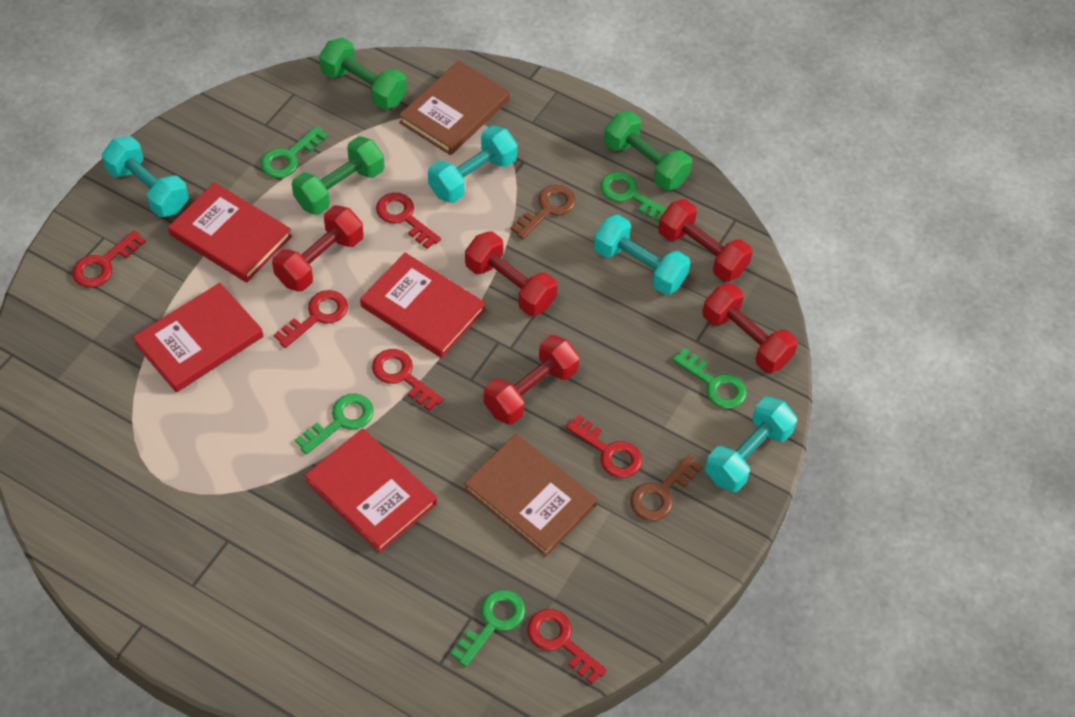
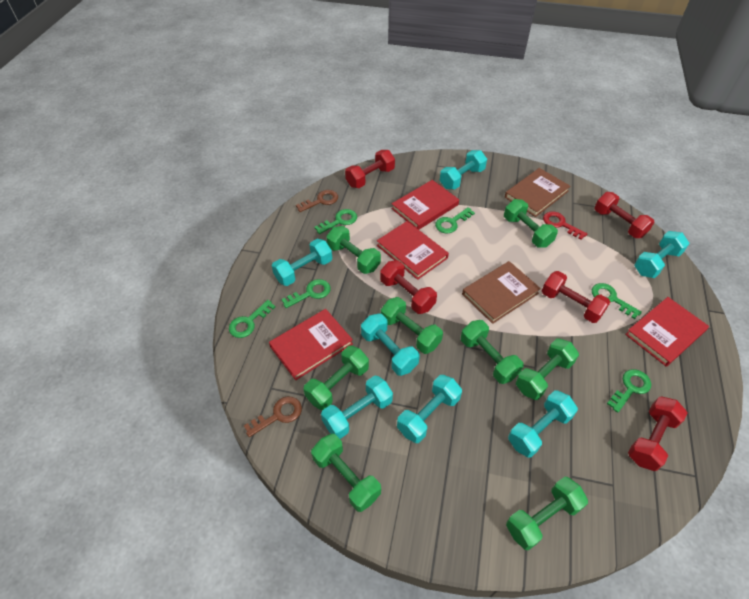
green dumbbell: 3 -> 8
green key: 5 -> 6
red key: 6 -> 1
turquoise dumbbell: 4 -> 7

